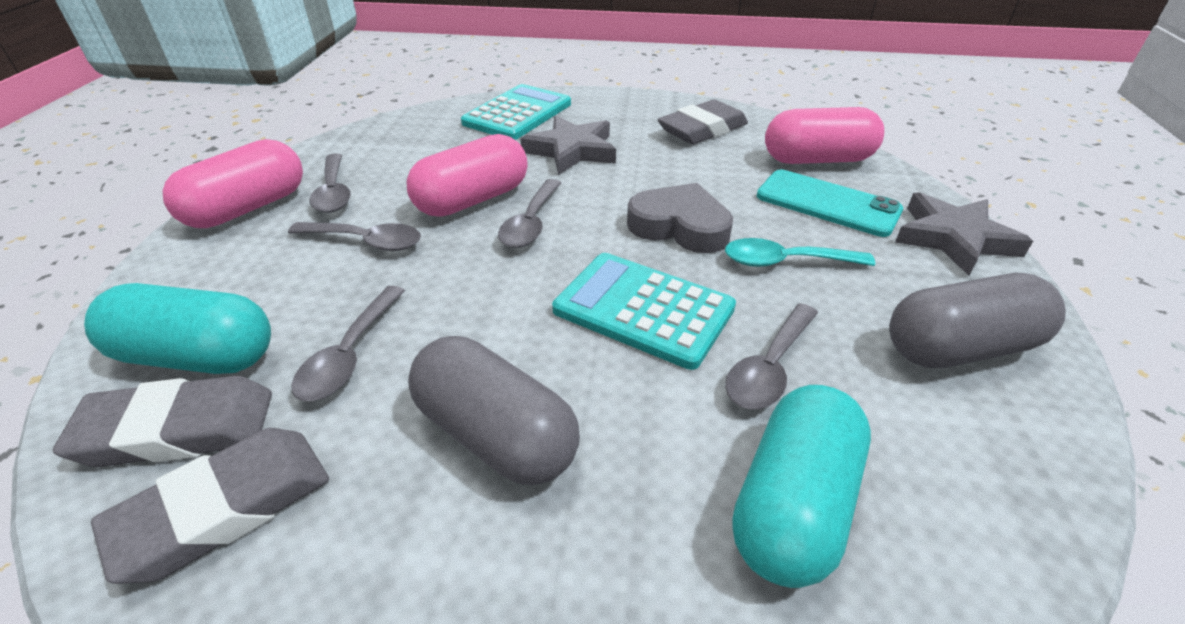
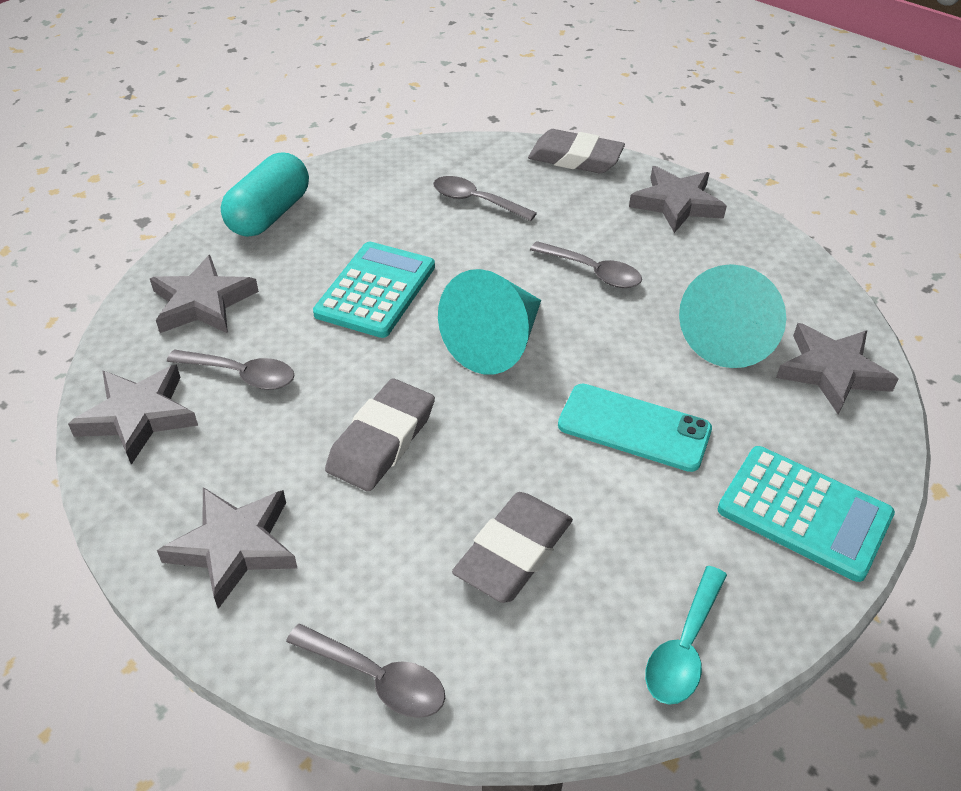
grey capsule: 2 -> 0
grey heart: 1 -> 0
grey spoon: 5 -> 4
grey star: 2 -> 5
pink capsule: 3 -> 0
turquoise capsule: 2 -> 1
turquoise cone: 0 -> 2

